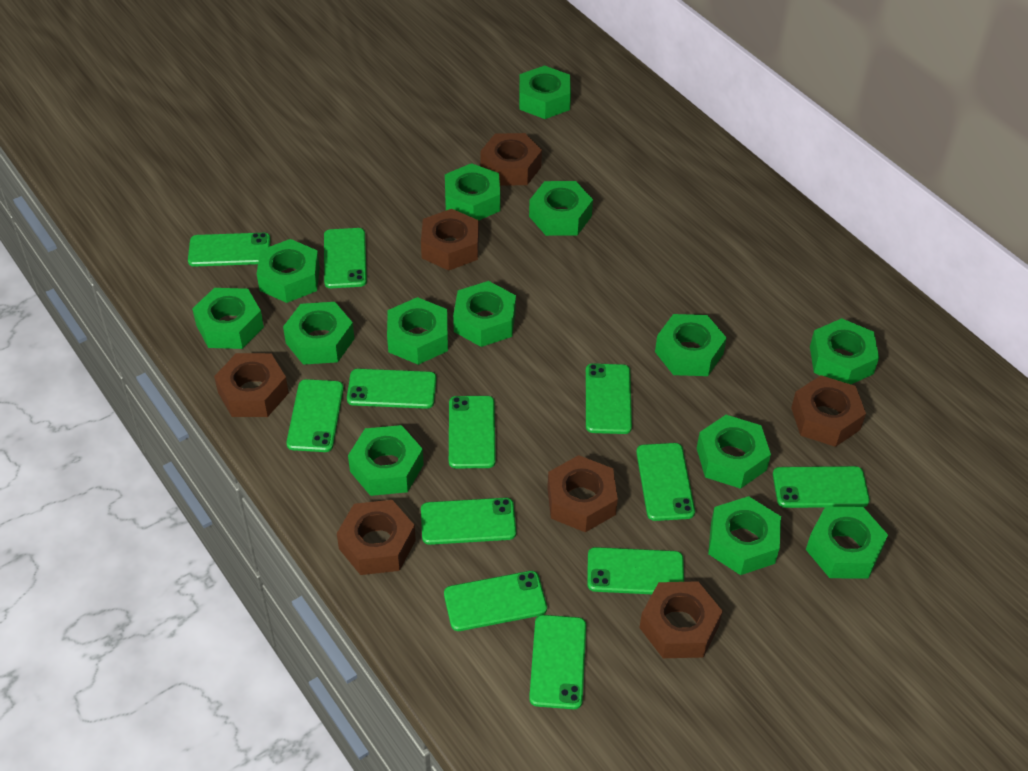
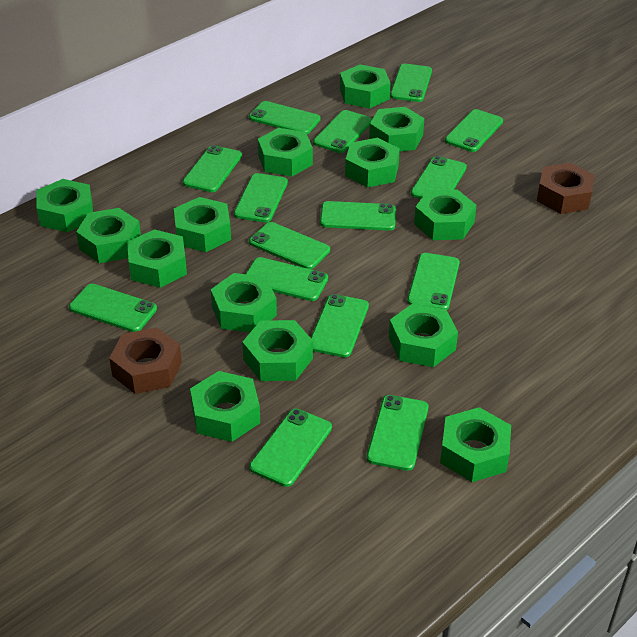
brown nut: 7 -> 2
green phone: 12 -> 15

